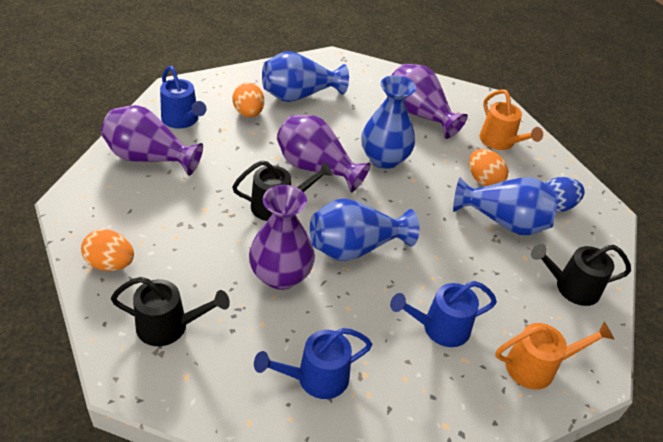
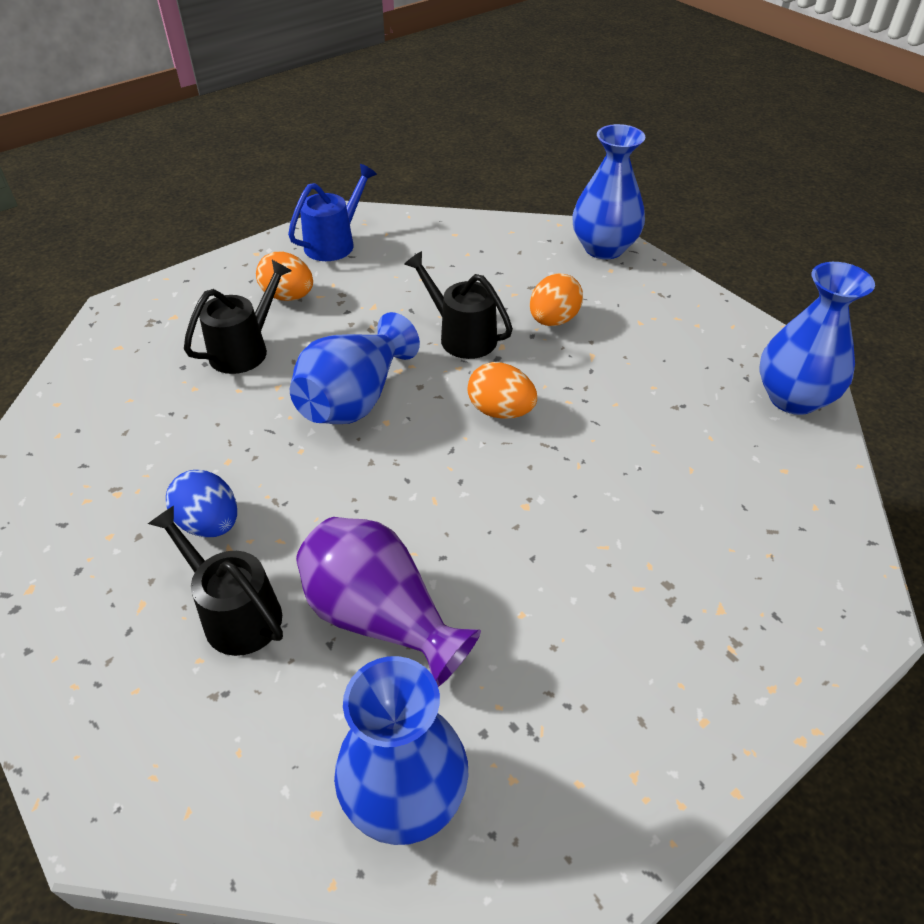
blue watering can: 3 -> 1
orange watering can: 2 -> 0
purple vase: 4 -> 1

